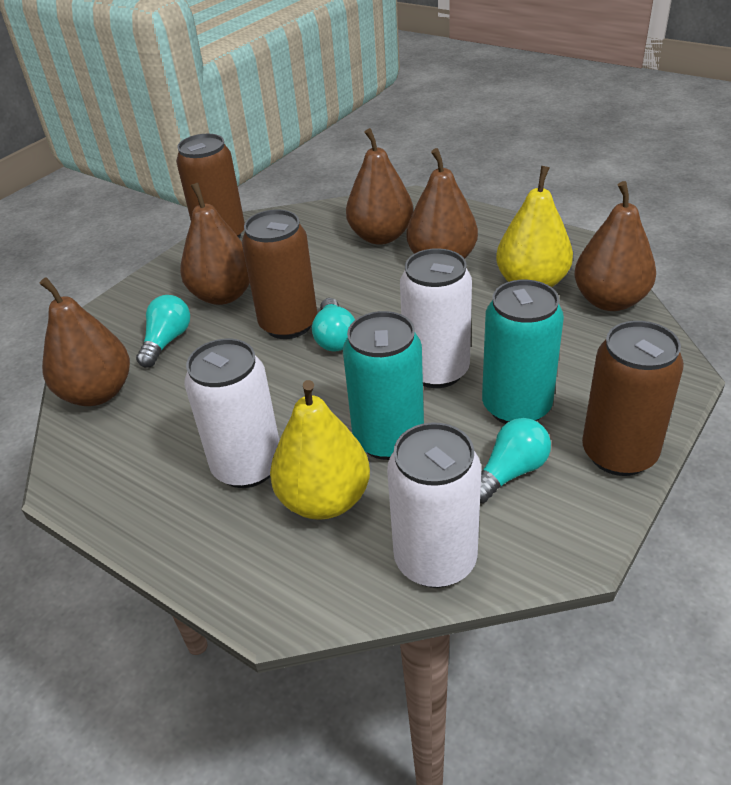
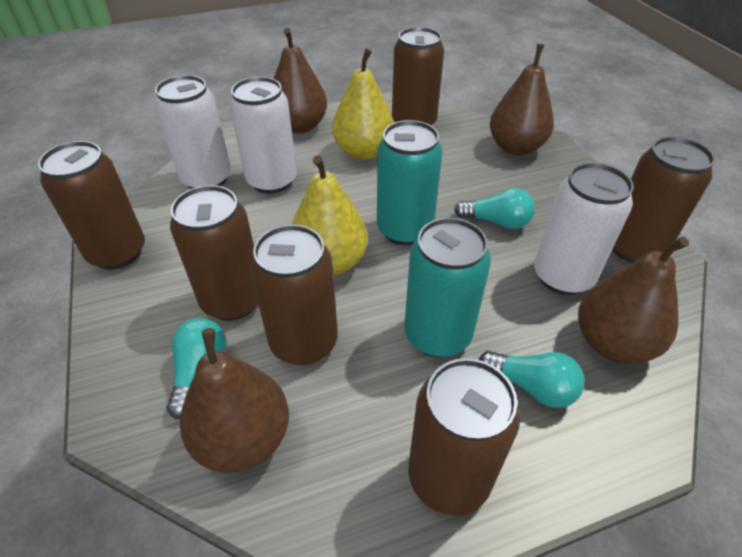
brown can: 3 -> 6
brown pear: 5 -> 4

